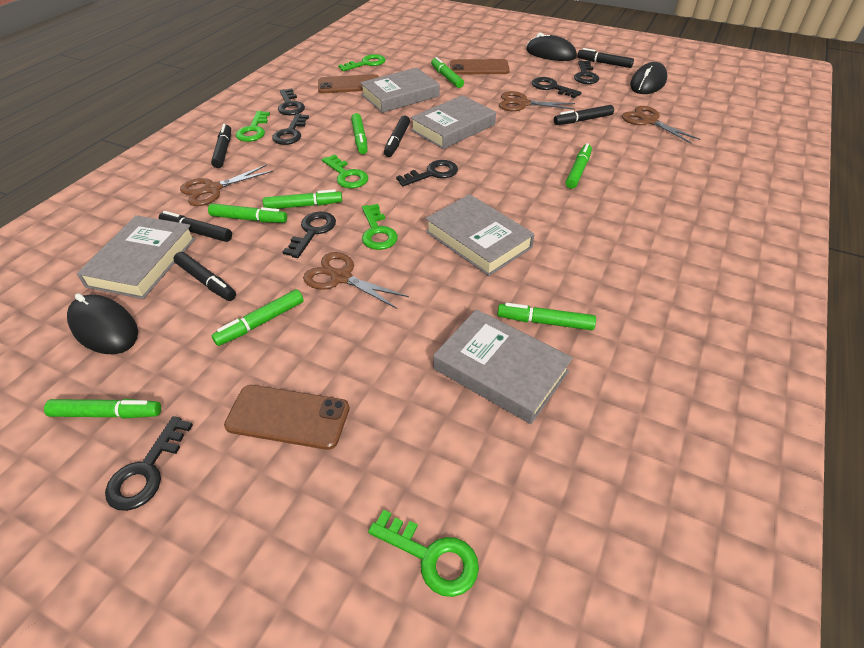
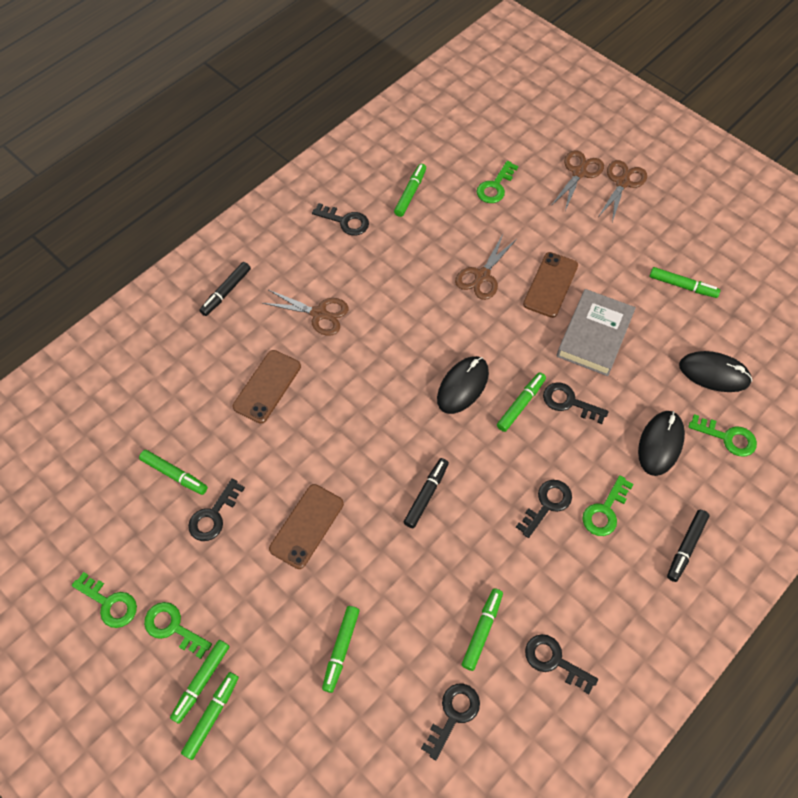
black key: 7 -> 6
black marker: 6 -> 3
grey book: 5 -> 1

